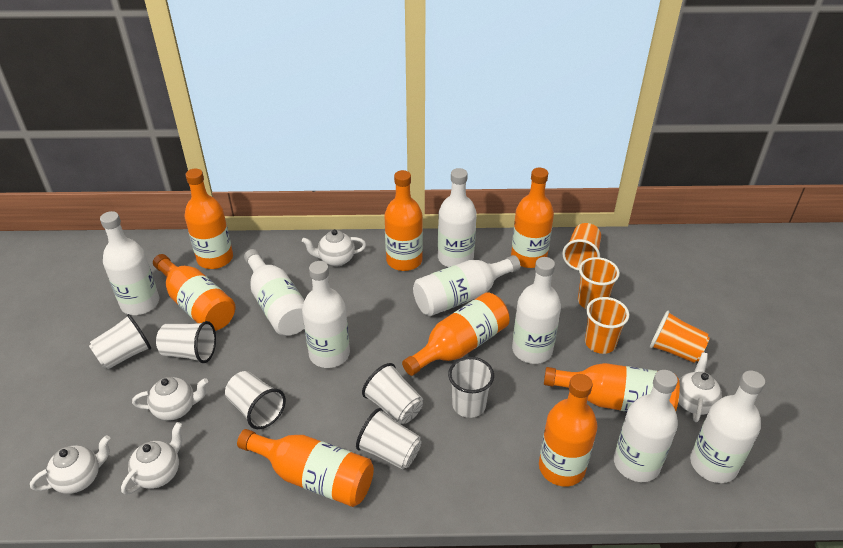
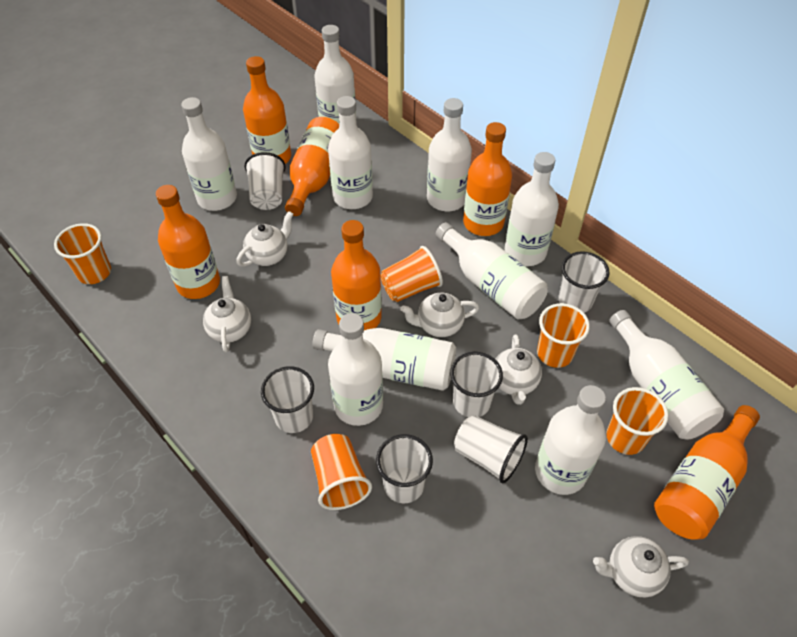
orange bottle: 8 -> 6
orange cup: 4 -> 5
white bottle: 8 -> 10

